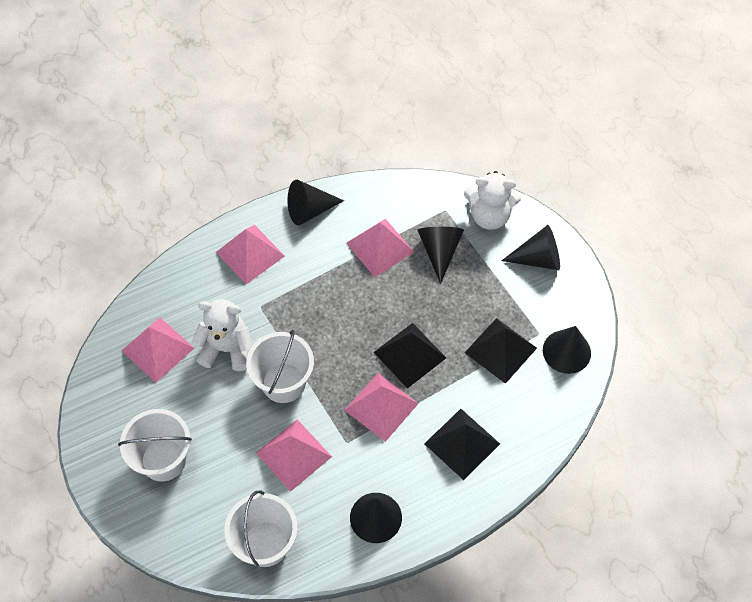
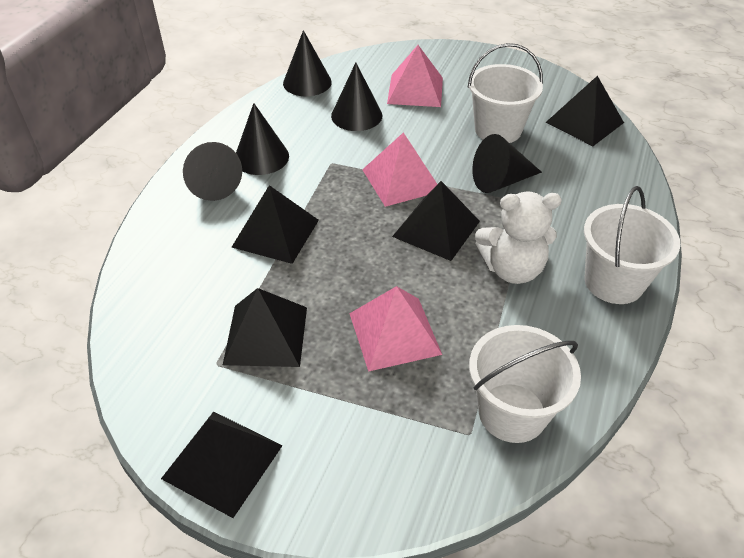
black pyramid: 3 -> 5
pink pyramid: 5 -> 3
white teddy bear: 2 -> 1

